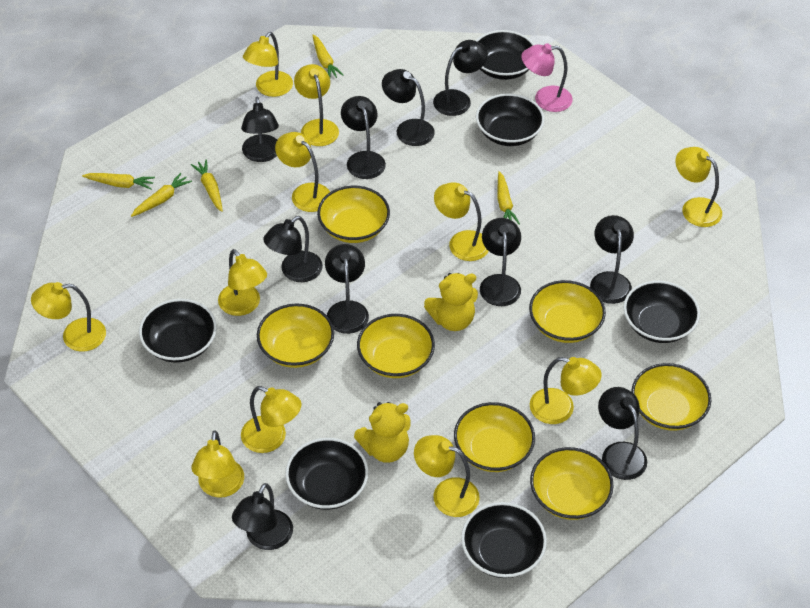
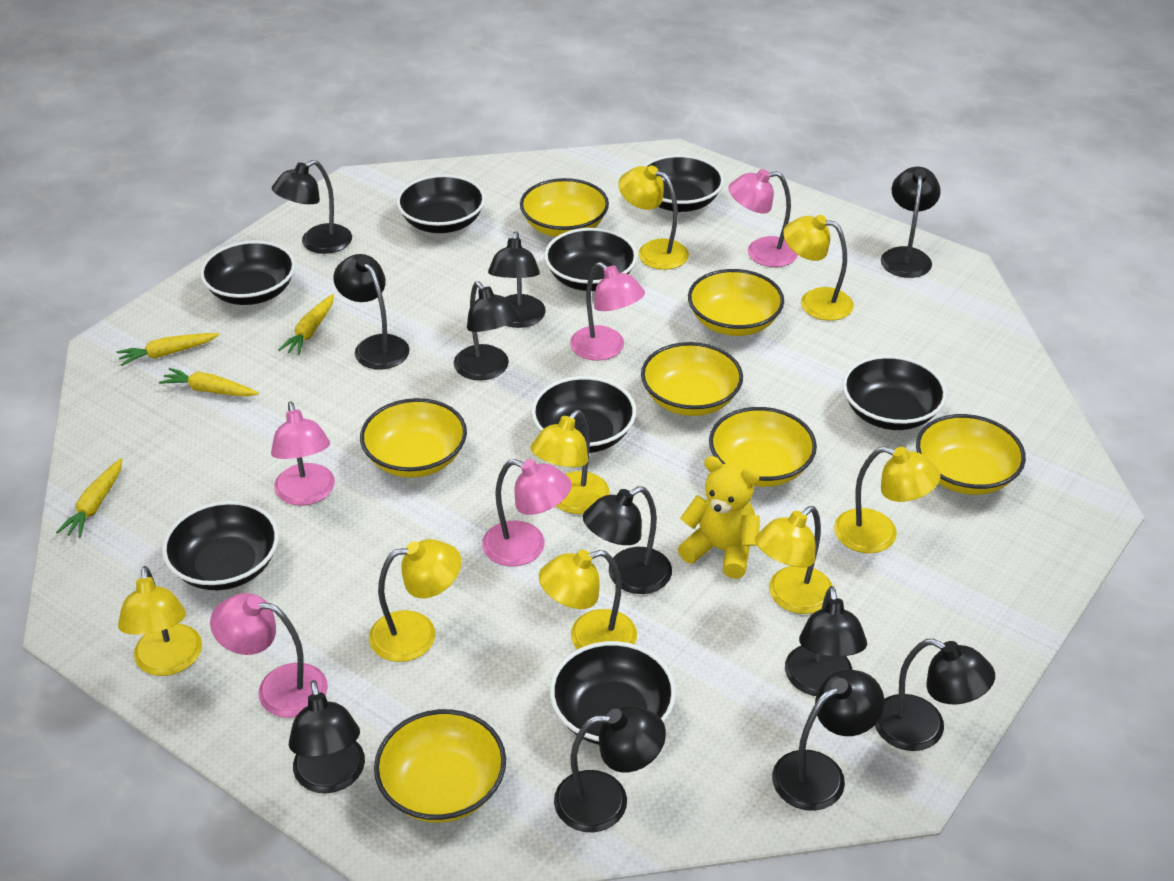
black bowl: 6 -> 8
black lamp: 10 -> 11
pink lamp: 1 -> 5
yellow carrot: 5 -> 4
yellow lamp: 11 -> 8
yellow teddy bear: 2 -> 1

